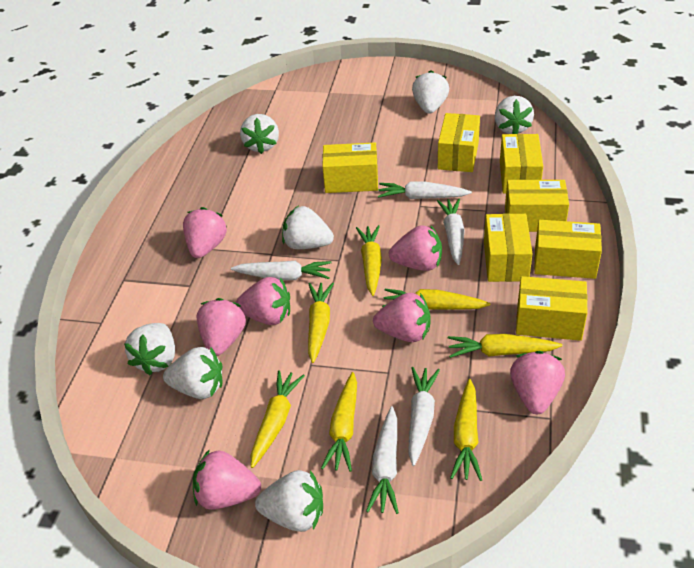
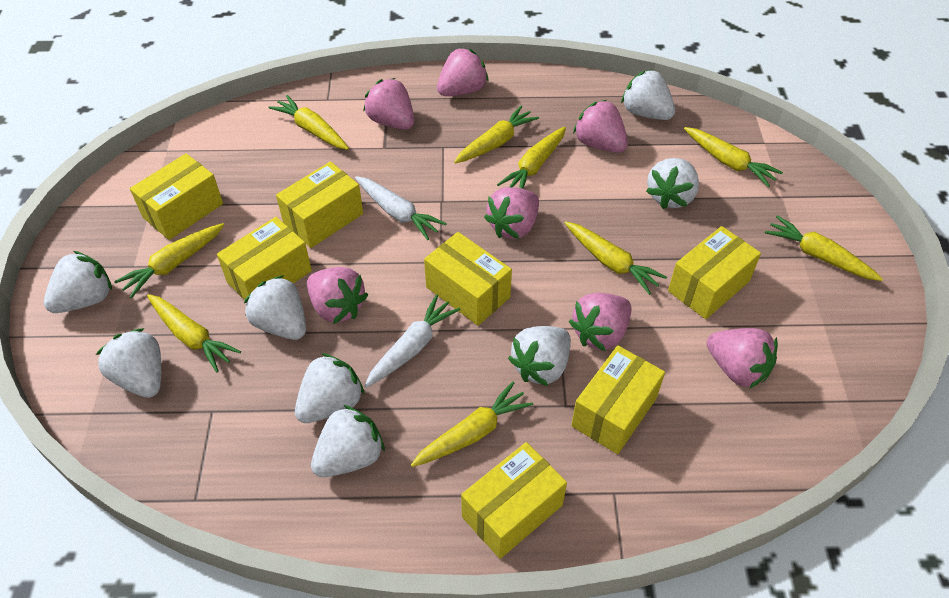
white carrot: 5 -> 2
white strawberry: 7 -> 8
yellow carrot: 7 -> 9

